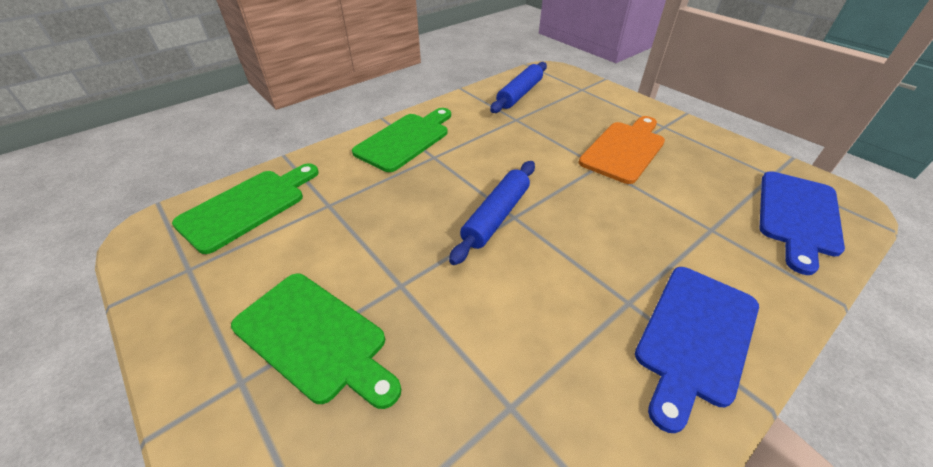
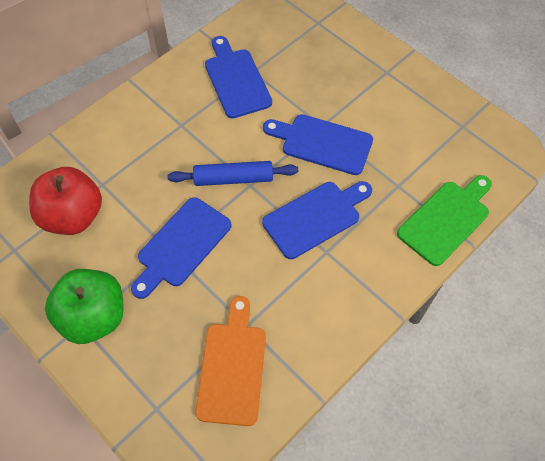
blue cutting board: 2 -> 4
blue rolling pin: 2 -> 1
green apple: 0 -> 1
green cutting board: 3 -> 1
red apple: 0 -> 1

